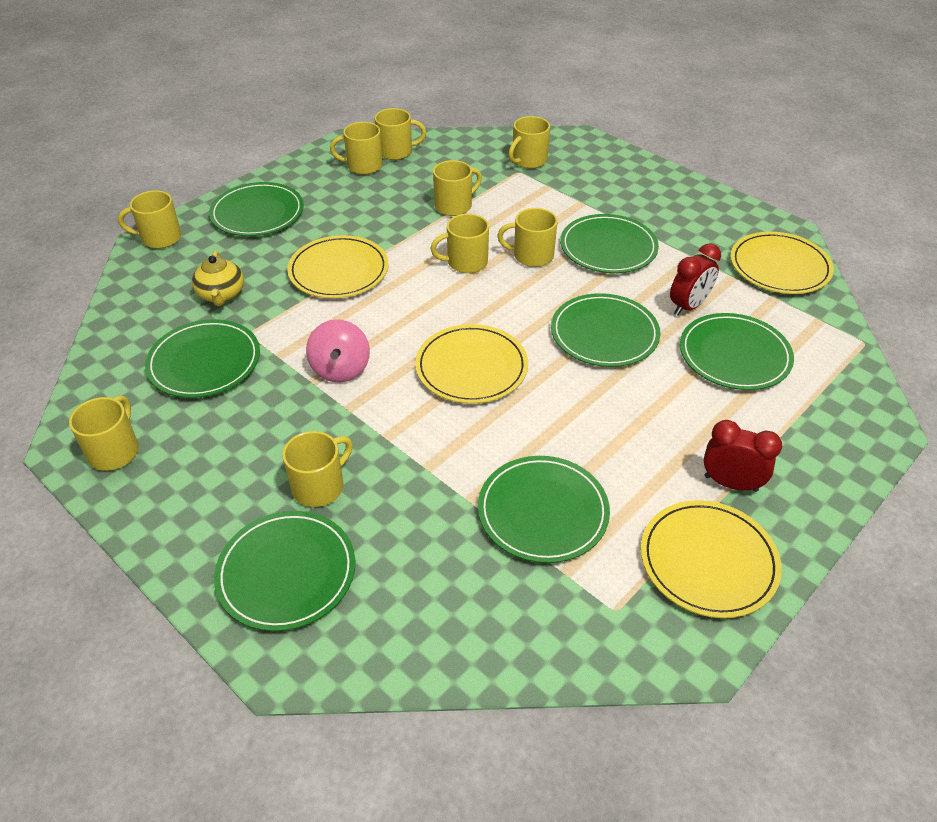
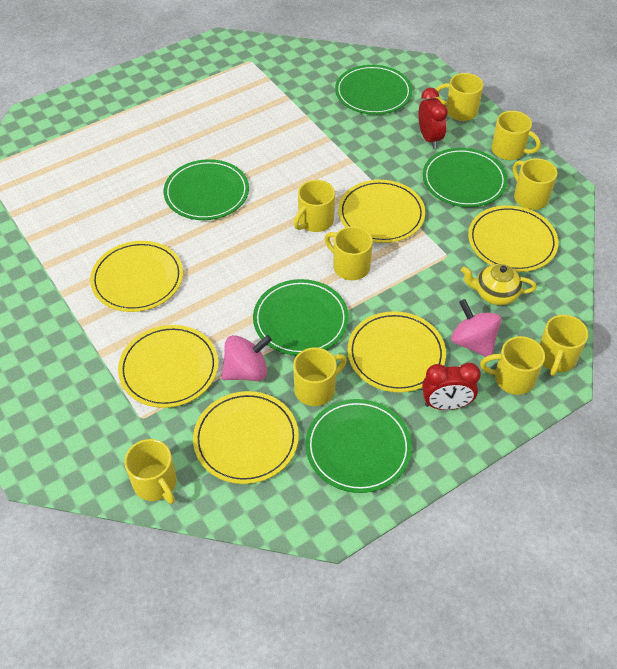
green plate: 7 -> 5
pink spinning top: 1 -> 2
yellow plate: 4 -> 6

